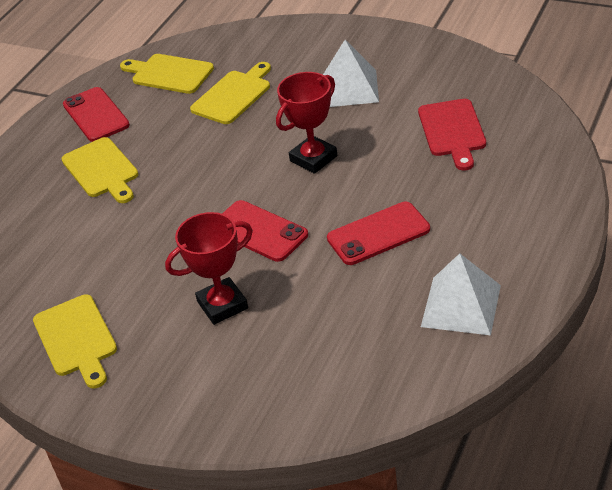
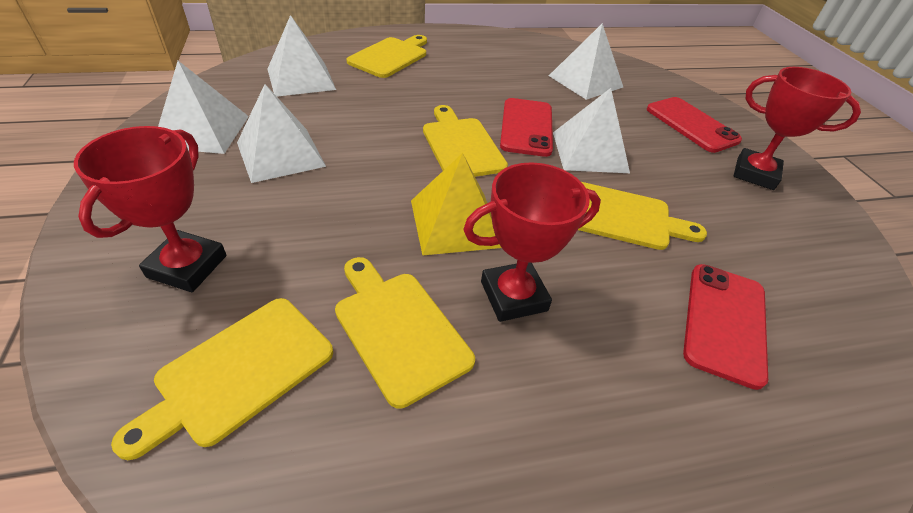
red cutting board: 1 -> 0
red trophy: 2 -> 3
white pyramid: 2 -> 5
yellow cutting board: 4 -> 5
yellow pyramid: 0 -> 1

